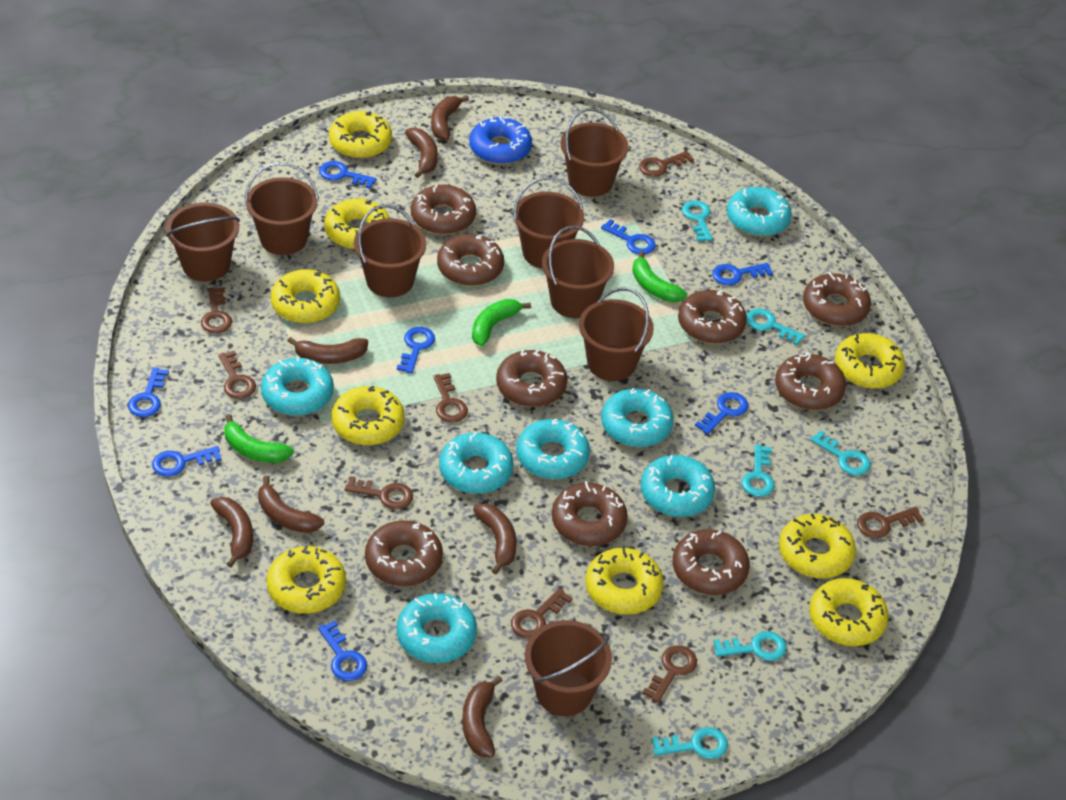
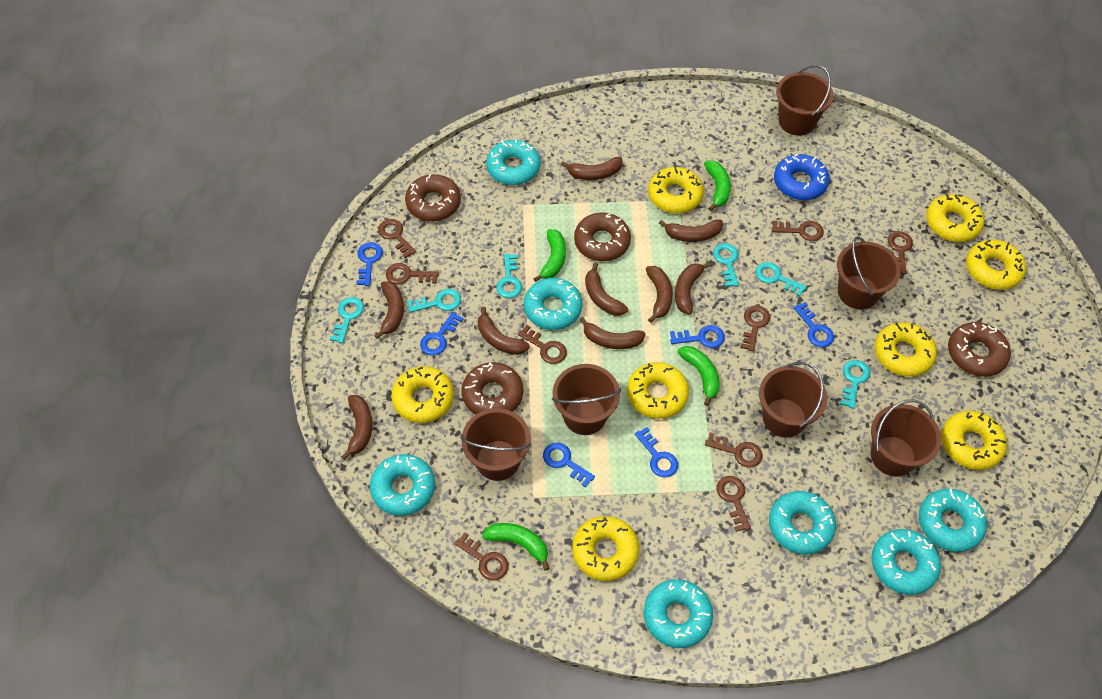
blue key: 8 -> 6
brown banana: 7 -> 9
brown bucket: 8 -> 6
brown donut: 9 -> 4
brown key: 8 -> 9
green banana: 3 -> 4
yellow donut: 9 -> 8

